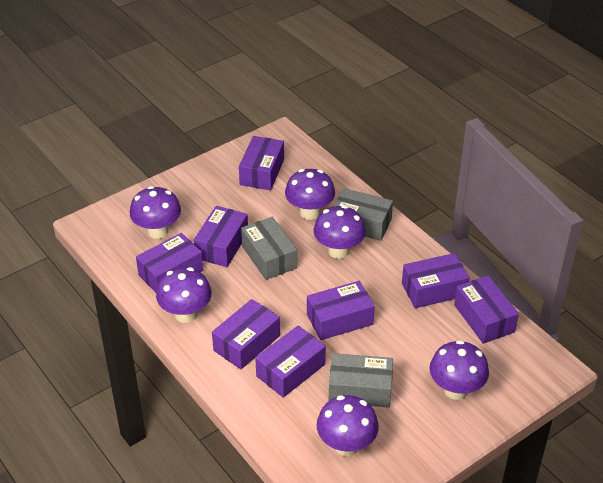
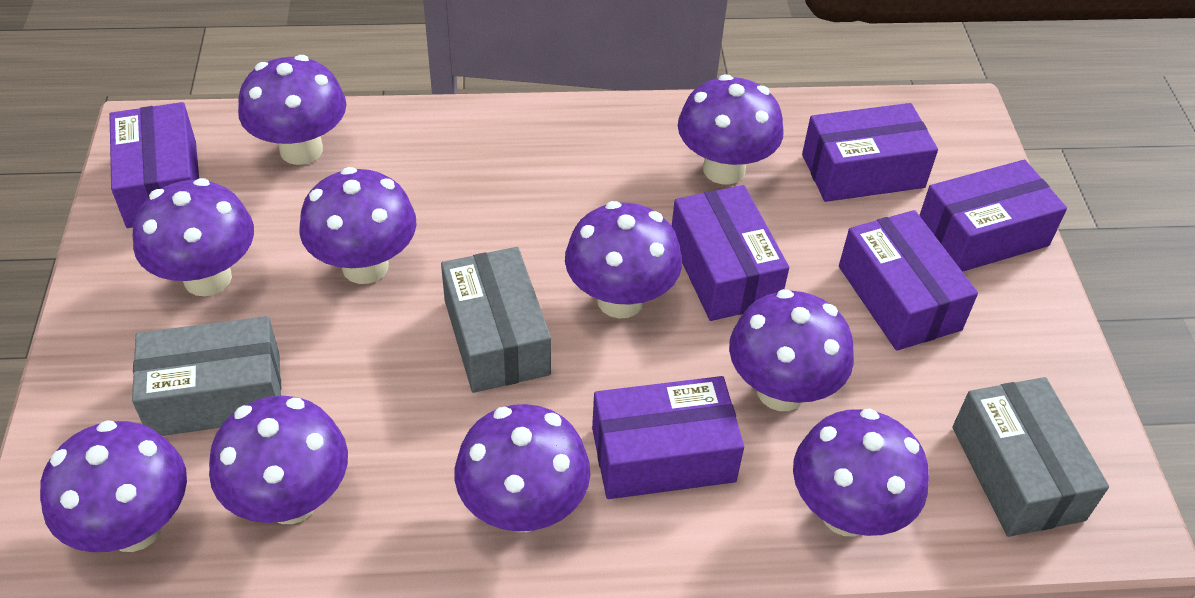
purple box: 8 -> 6
purple mushroom: 6 -> 10

